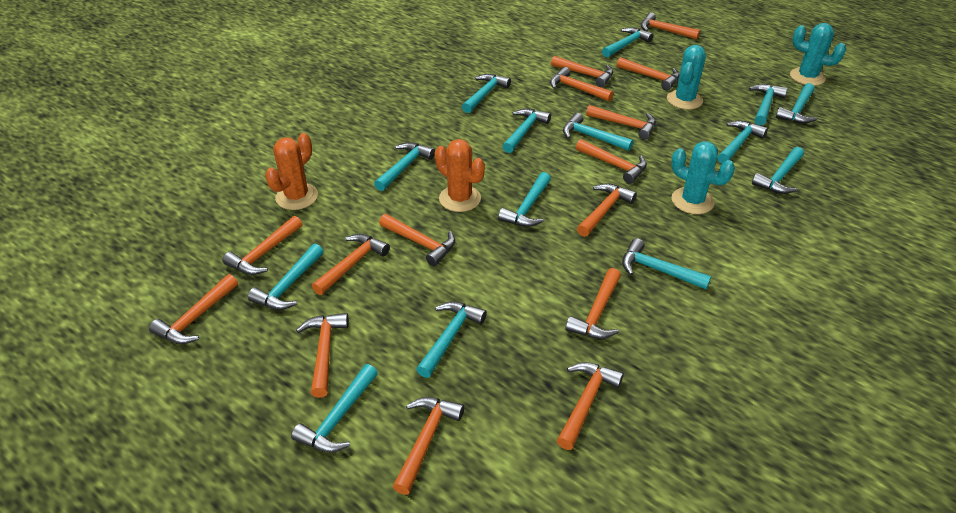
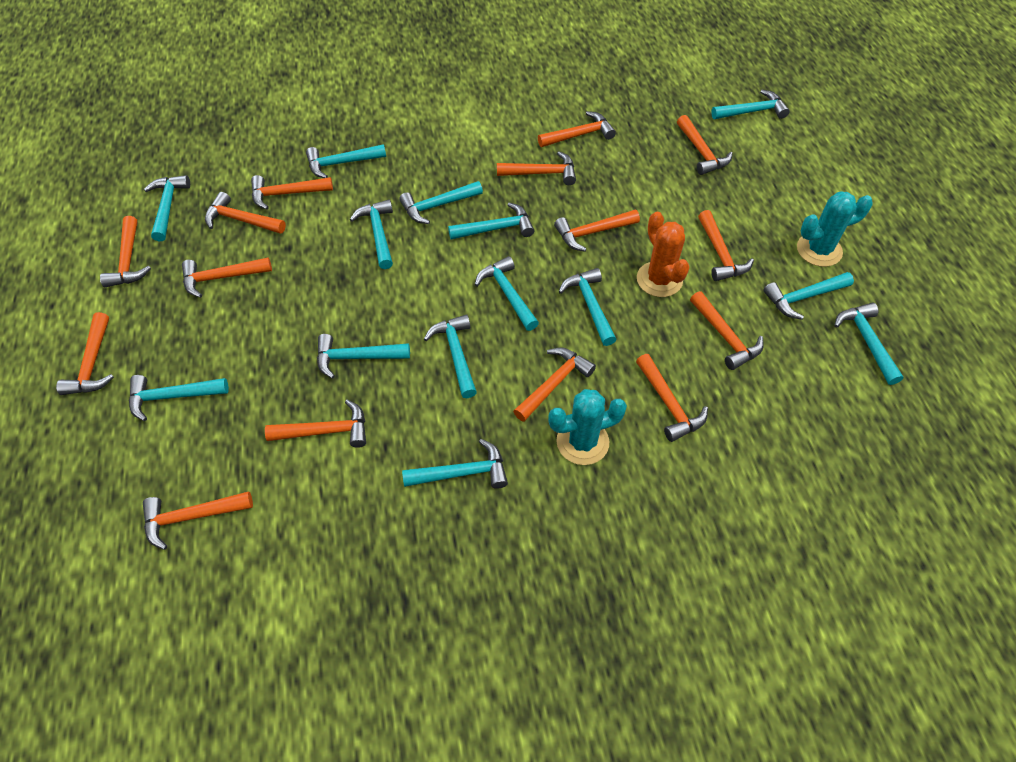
orange cactus: 2 -> 1
turquoise cactus: 3 -> 2

